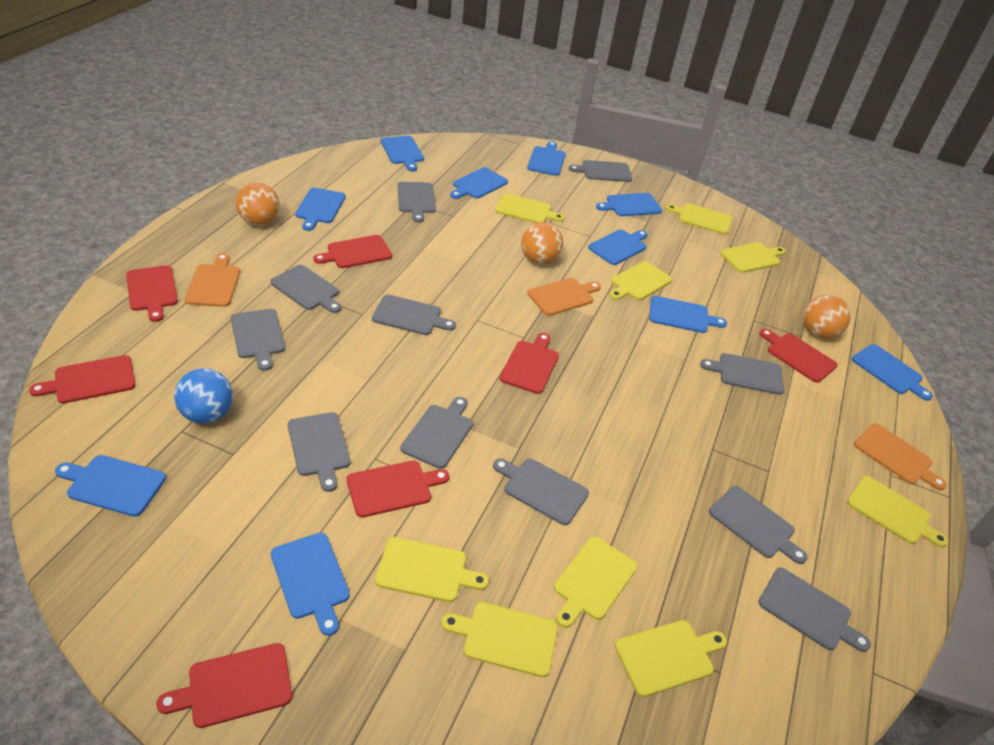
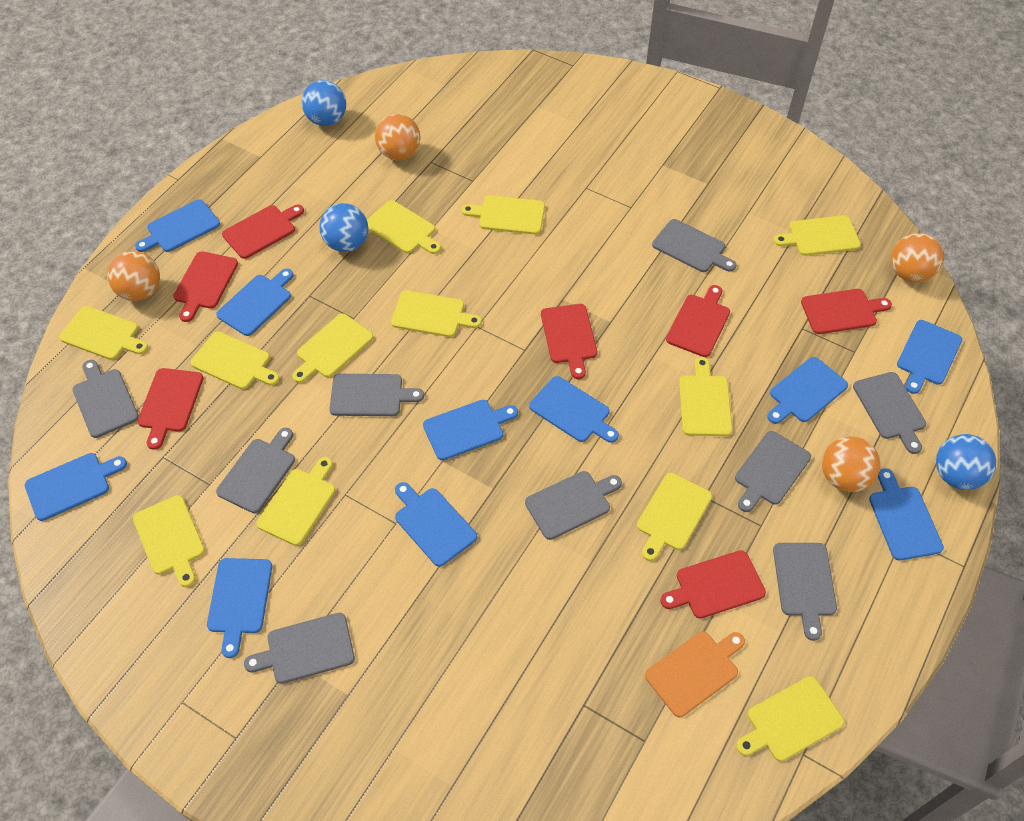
blue ball: 1 -> 3
grey cutting board: 11 -> 9
orange ball: 3 -> 4
orange cutting board: 3 -> 1
yellow cutting board: 9 -> 12

